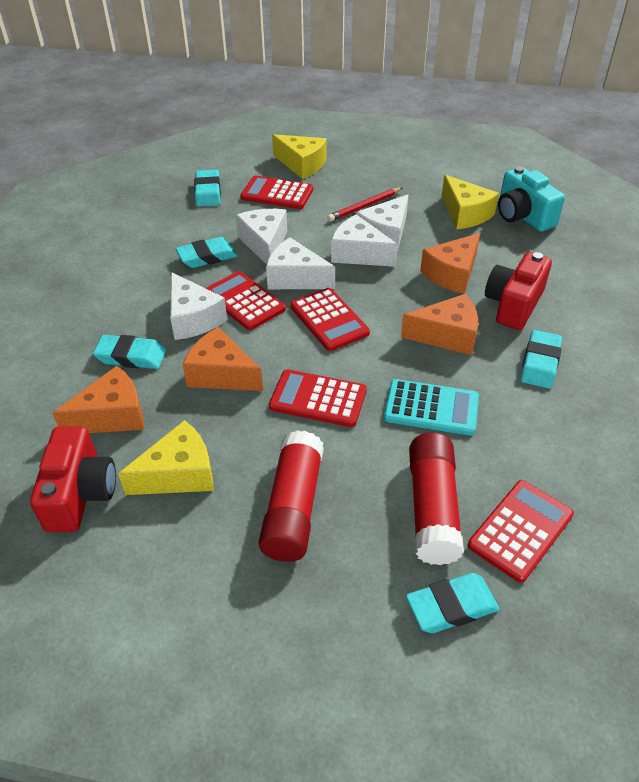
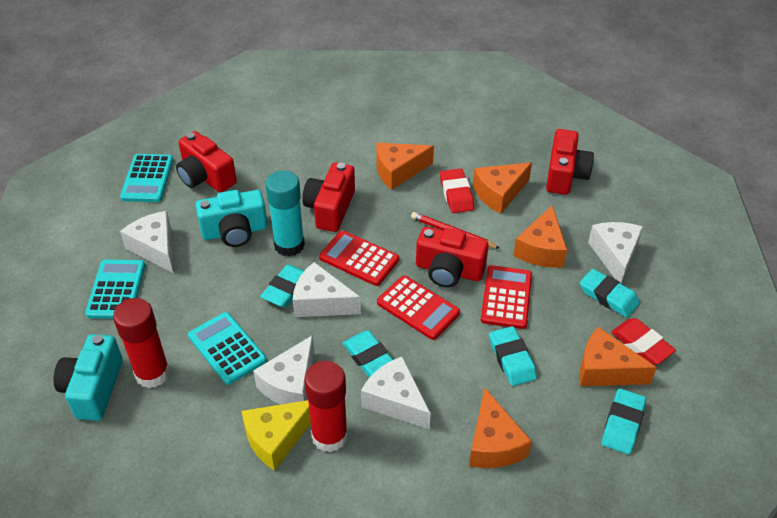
orange cheese: 4 -> 5
red calculator: 5 -> 3
red camera: 2 -> 4
red eraser: 0 -> 2
turquoise calculator: 1 -> 3
turquoise camera: 1 -> 2
turquoise glue stick: 0 -> 1
yellow cheese: 3 -> 1

